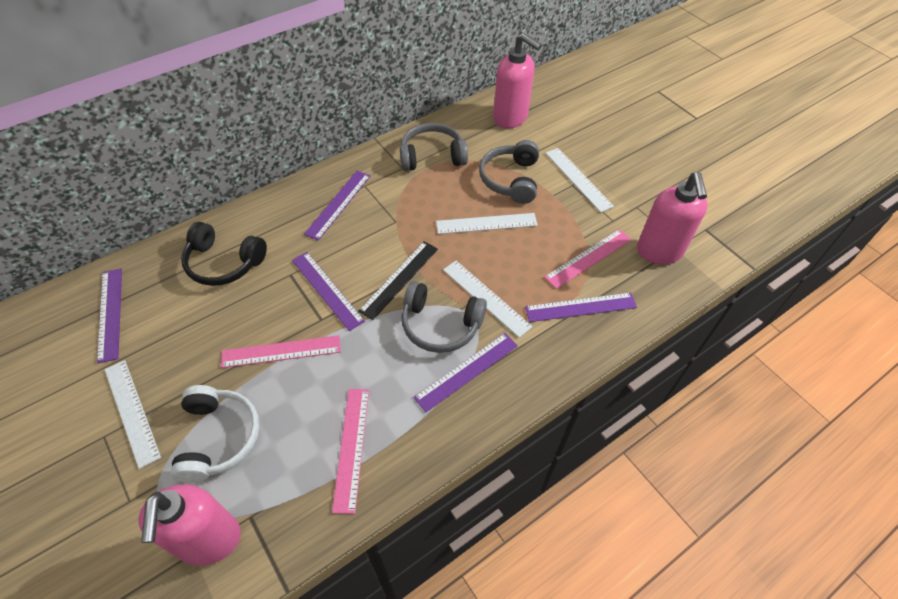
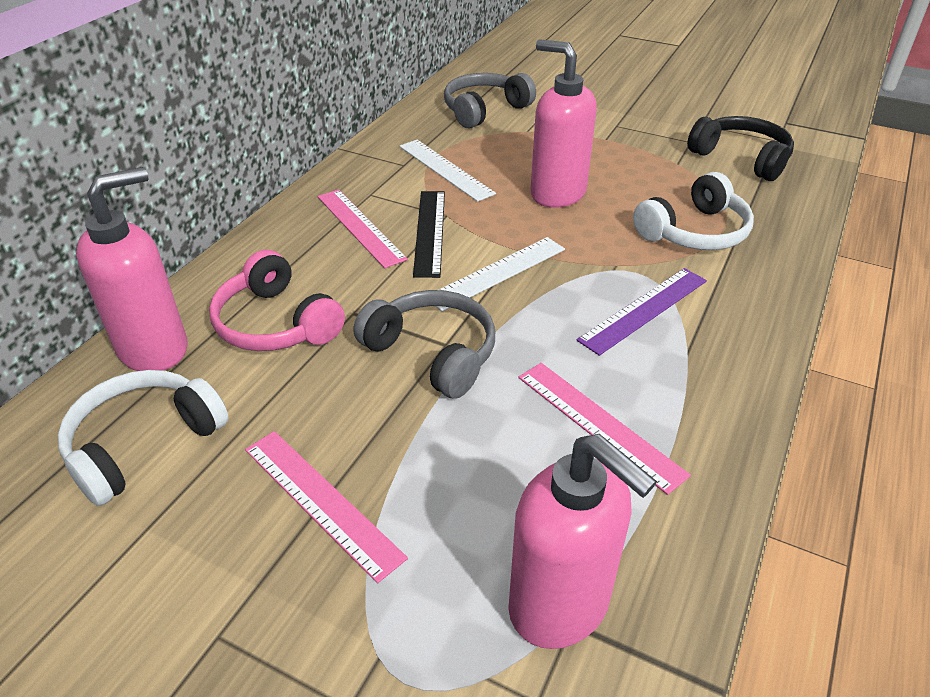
grey headphones: 3 -> 2
pink headphones: 0 -> 1
purple ruler: 5 -> 1
white headphones: 1 -> 2
white ruler: 4 -> 2

